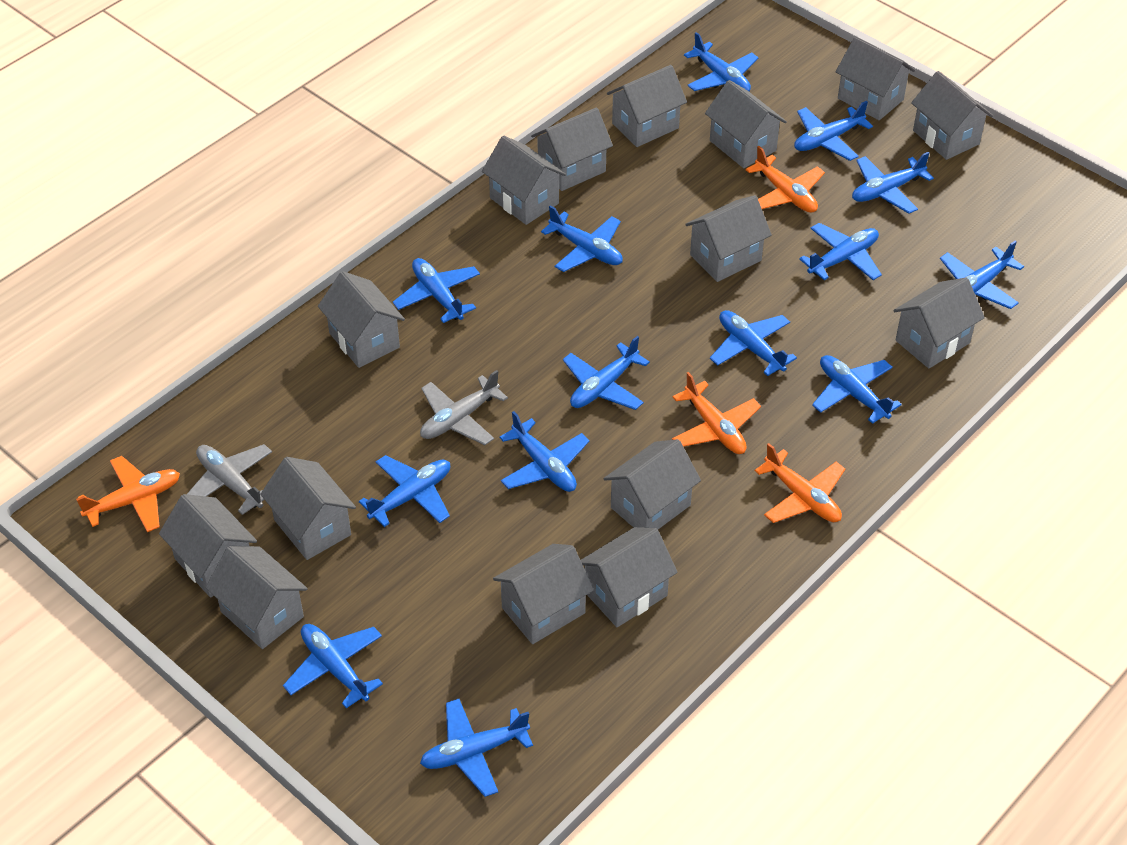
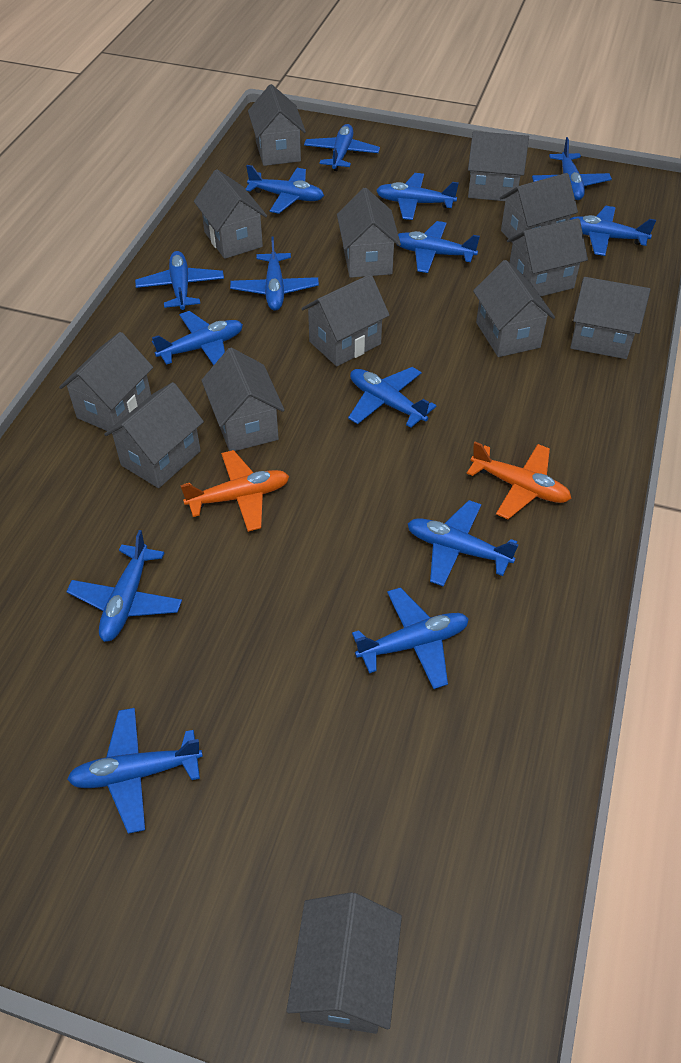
grey house: 15 -> 13
grey plane: 2 -> 0
orange plane: 4 -> 2

